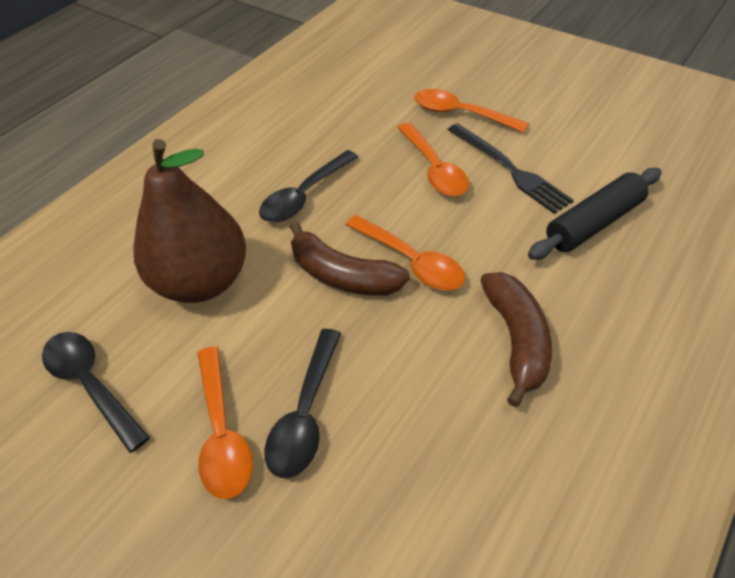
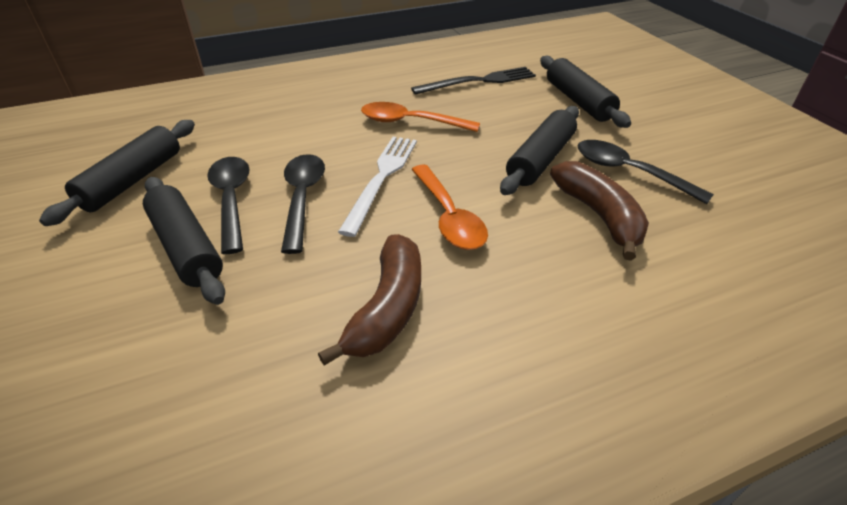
black rolling pin: 1 -> 4
brown pear: 1 -> 0
orange spoon: 4 -> 2
white fork: 0 -> 1

